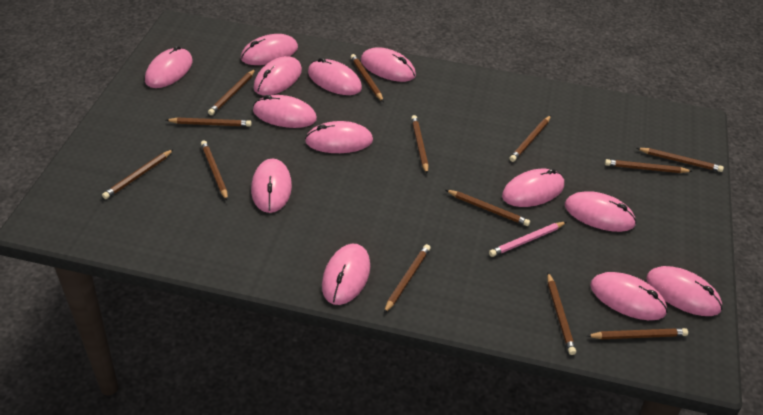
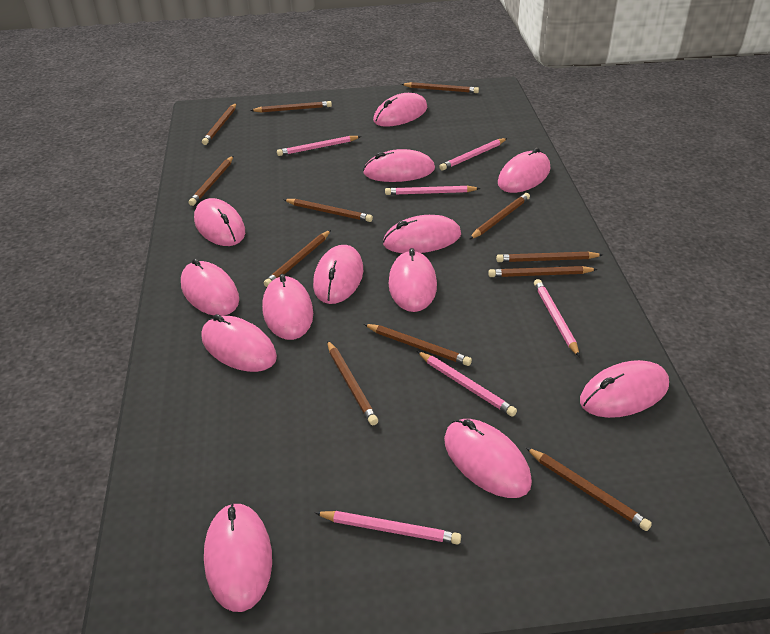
brown pencil: 13 -> 12
pink pencil: 1 -> 6

